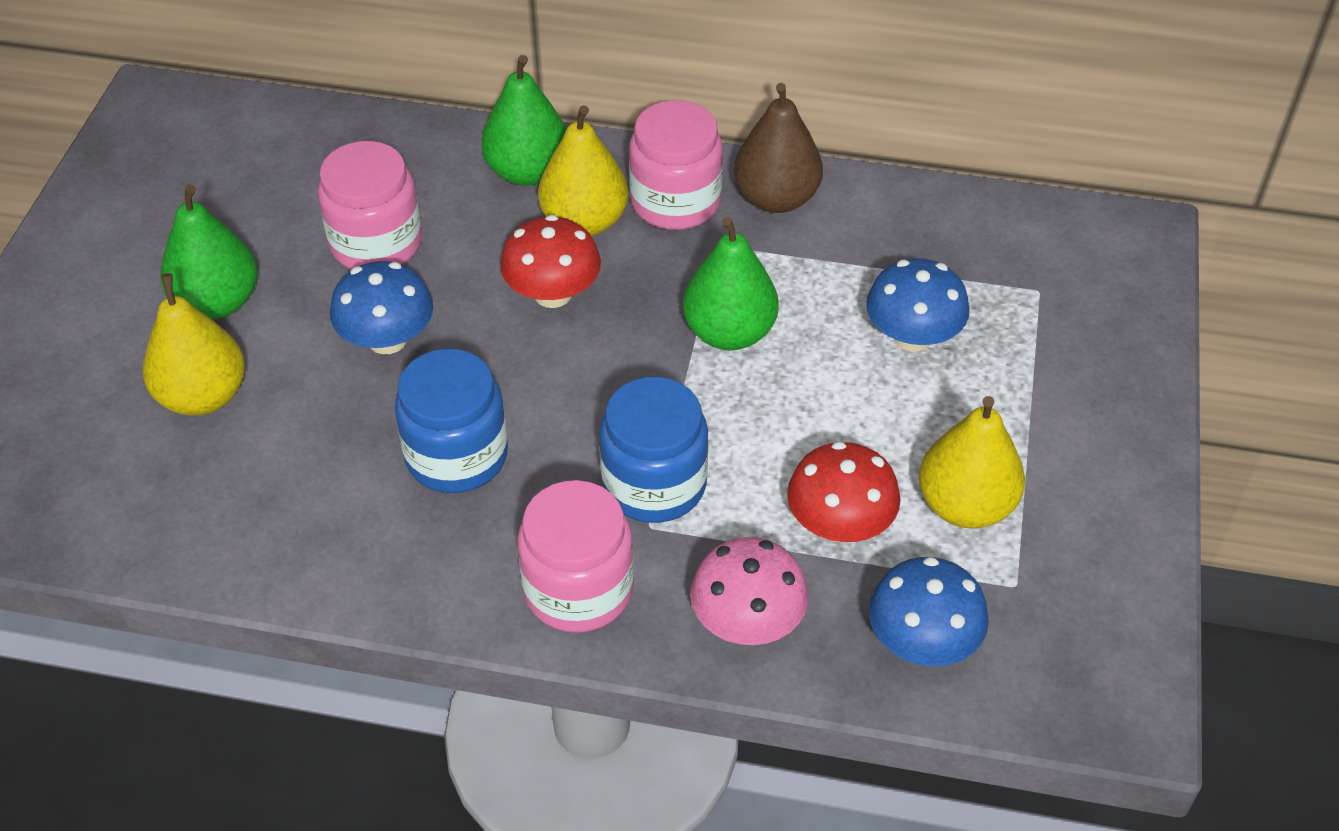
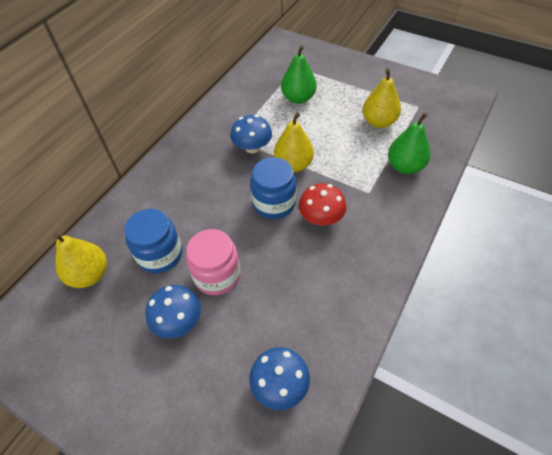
brown pear: 1 -> 0
green pear: 3 -> 2
pink jar: 3 -> 1
pink mushroom: 1 -> 0
red mushroom: 2 -> 1

